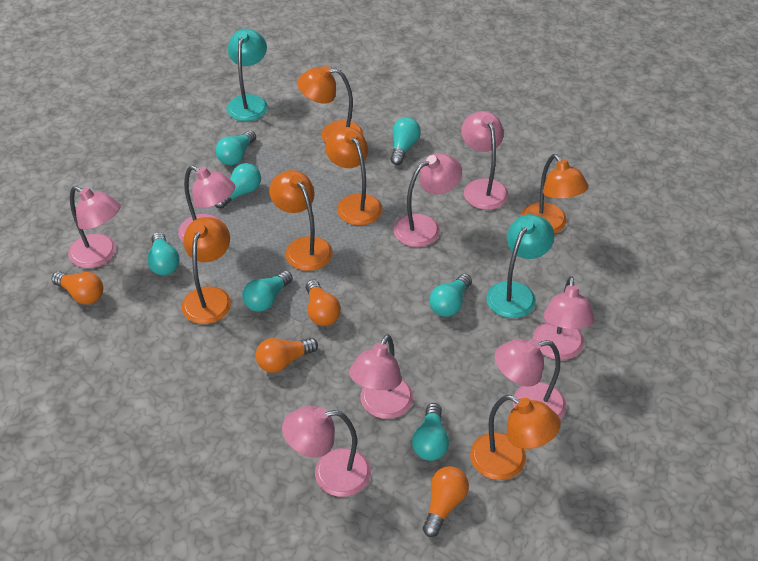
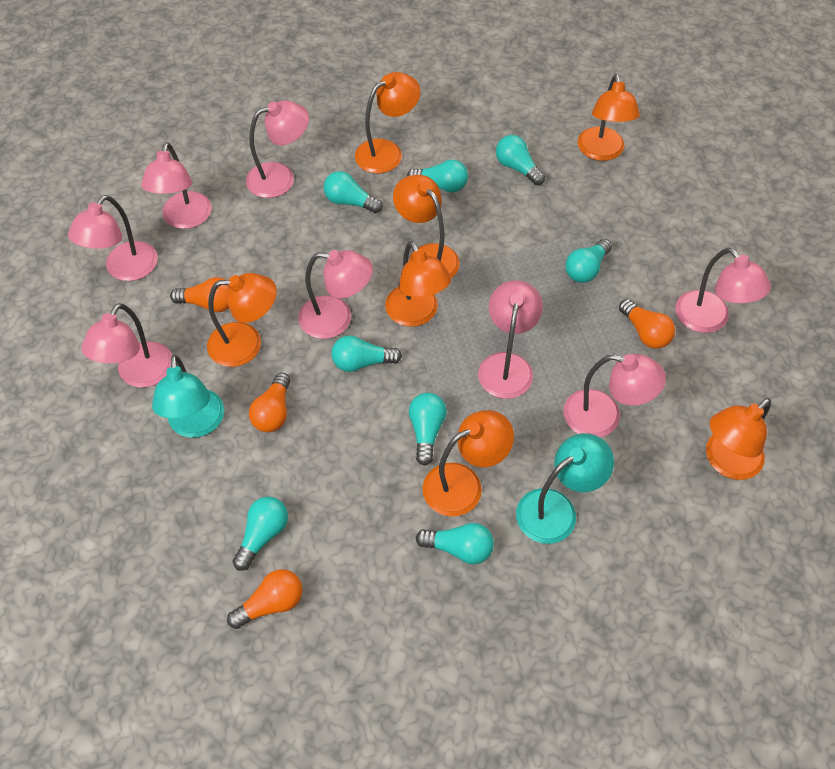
orange lamp: 6 -> 7
turquoise light bulb: 7 -> 8

